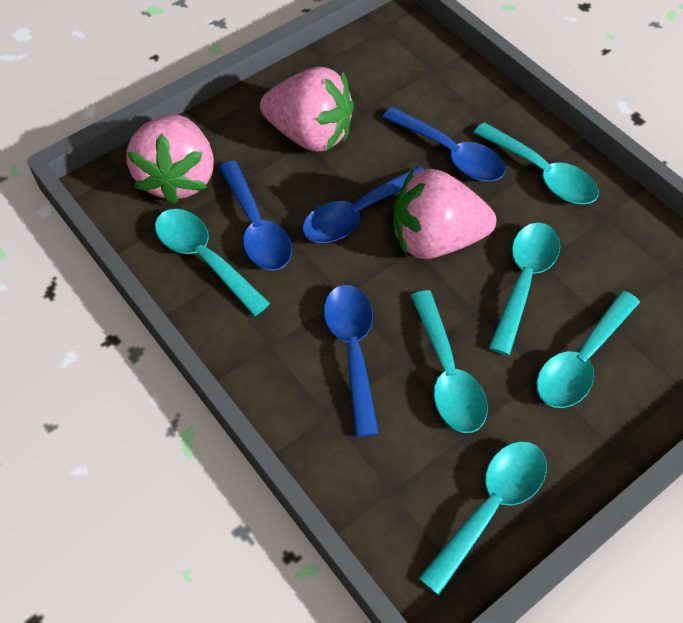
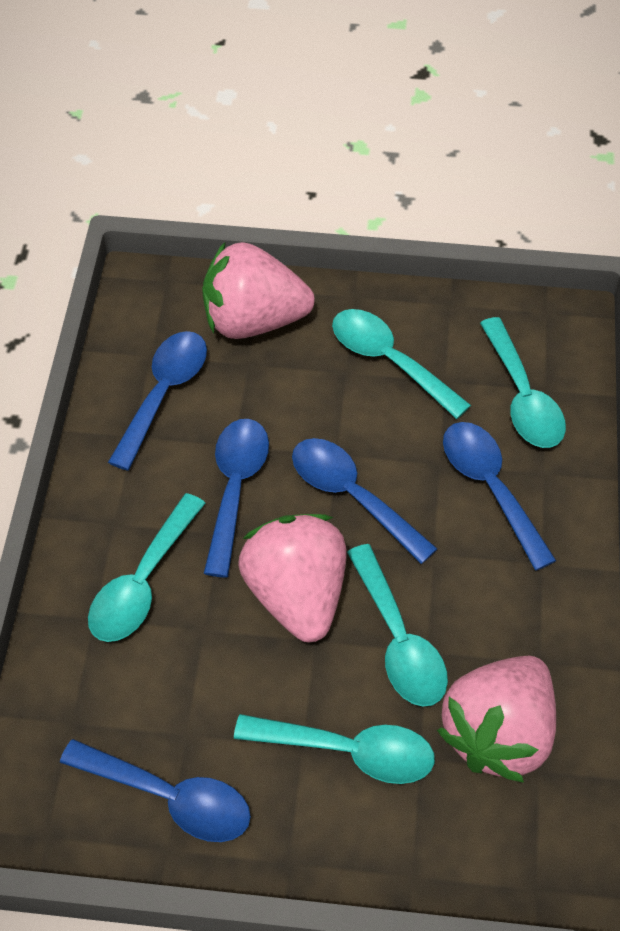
blue spoon: 4 -> 5
turquoise spoon: 6 -> 5

